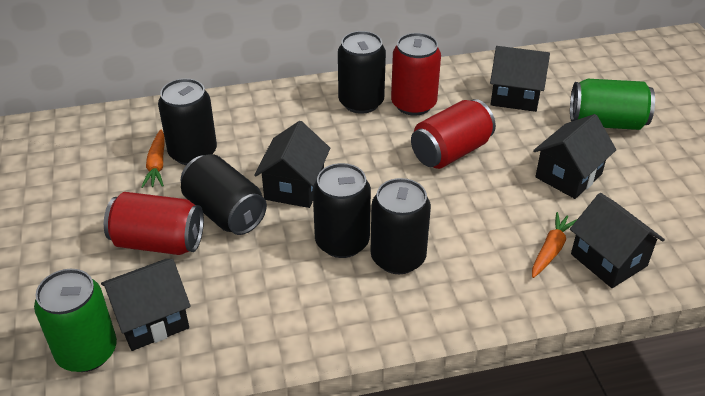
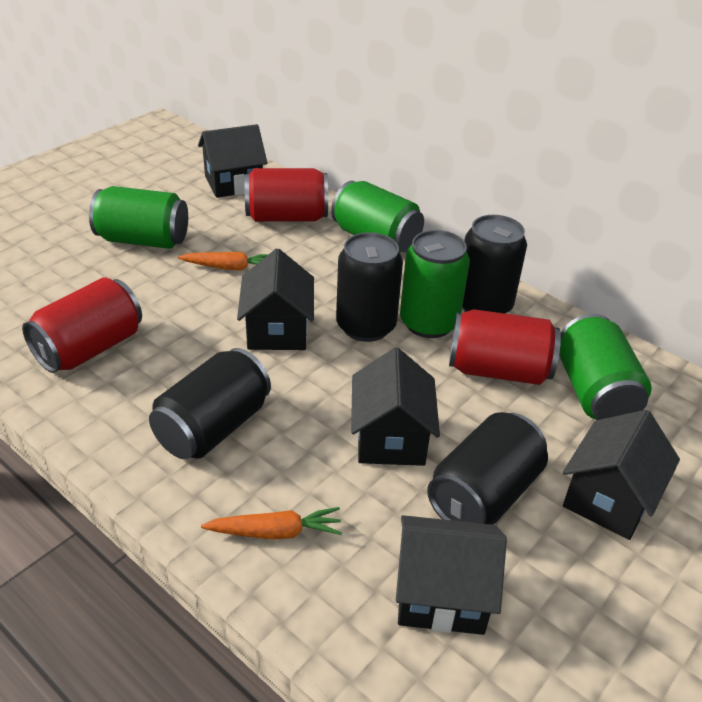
black can: 5 -> 4
green can: 2 -> 4

